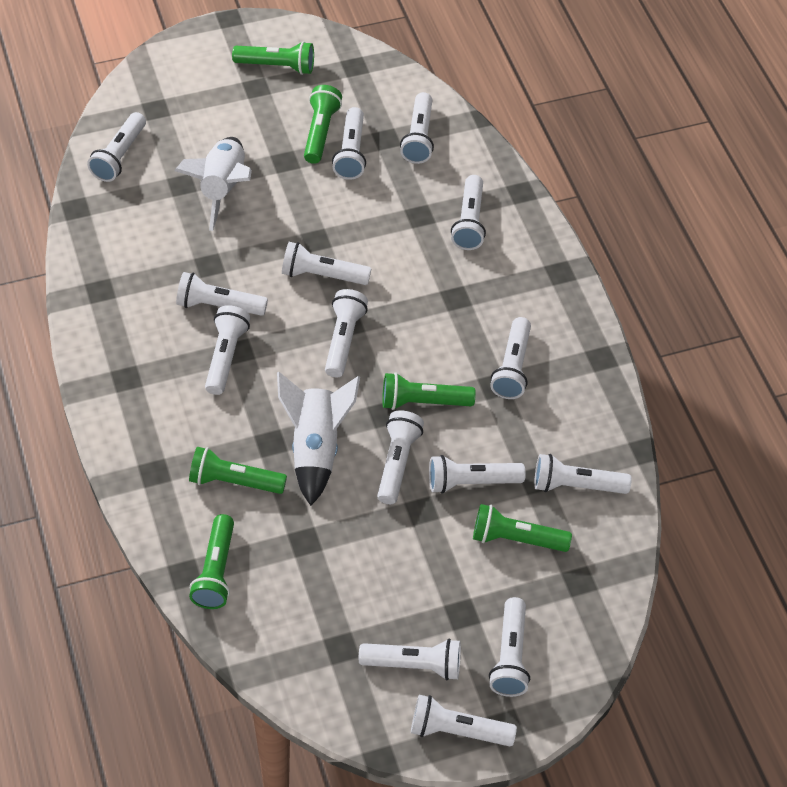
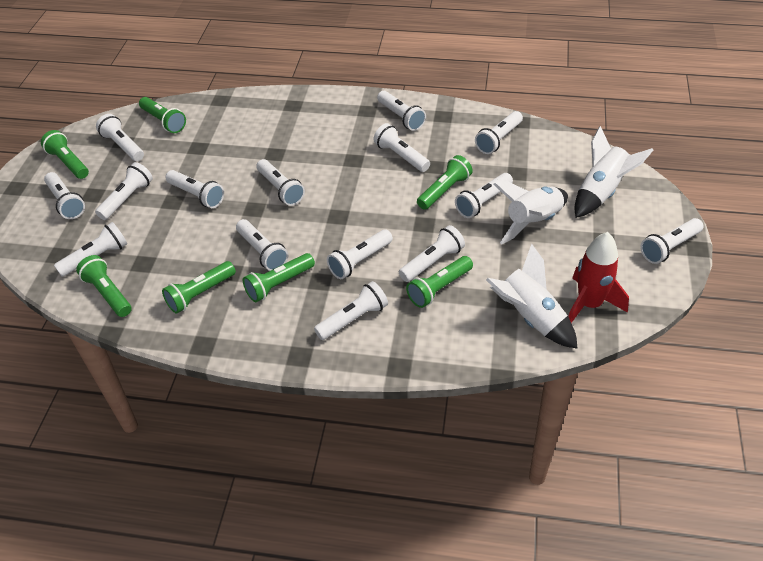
green flashlight: 6 -> 7
red rocket: 0 -> 1
white rocket: 2 -> 3

